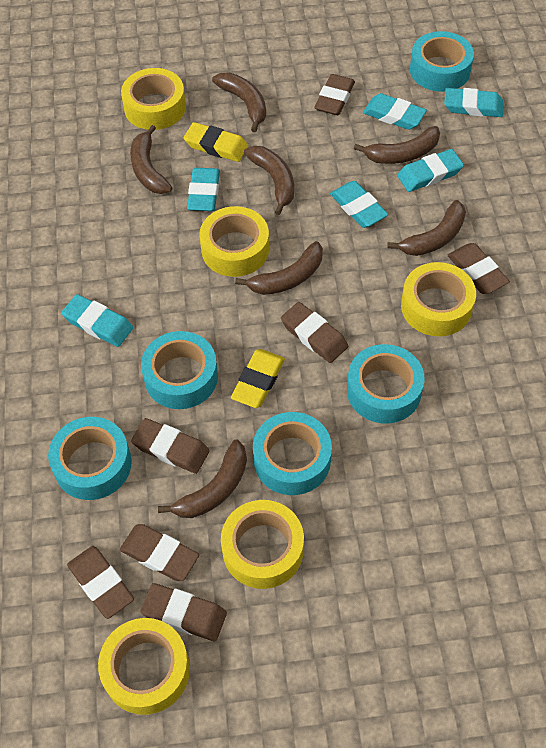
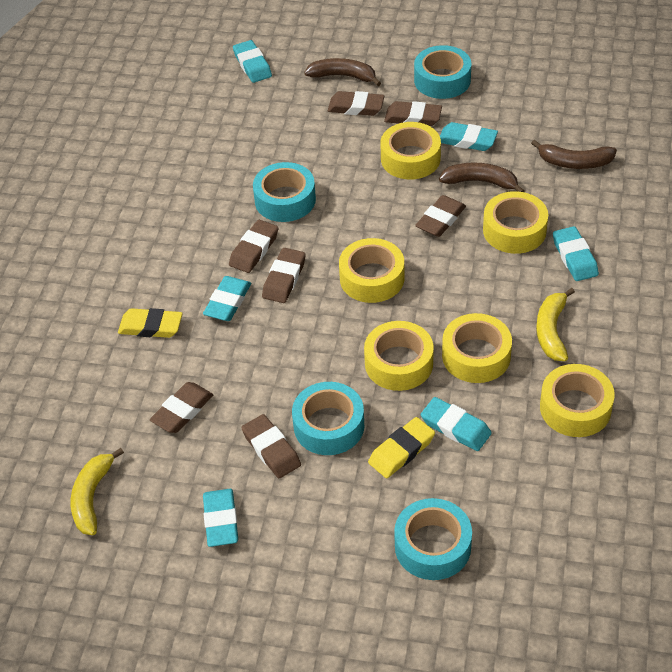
brown banana: 7 -> 3
turquoise tape: 5 -> 4
yellow banana: 0 -> 2
yellow tape: 5 -> 6

